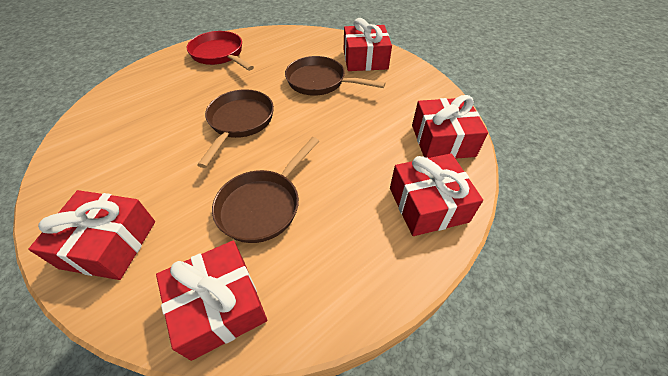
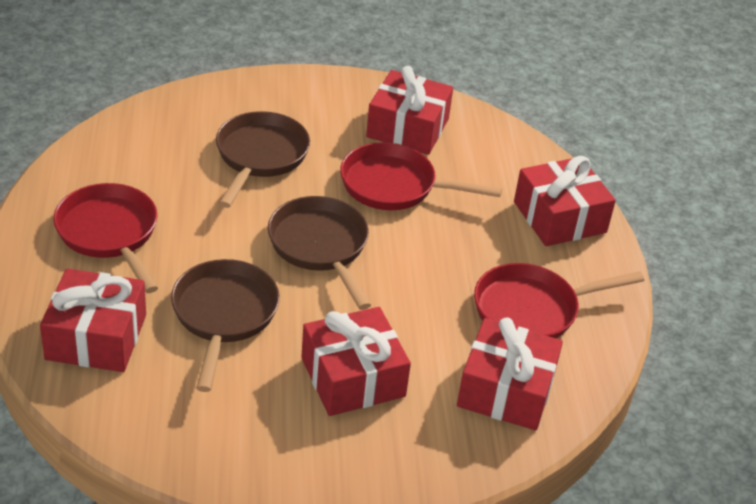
red pan: 1 -> 3

